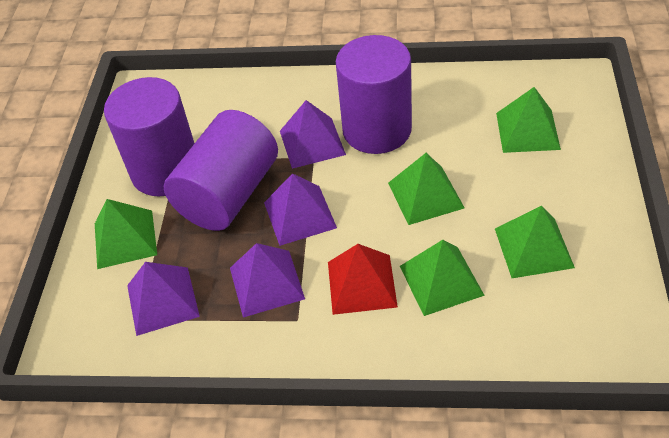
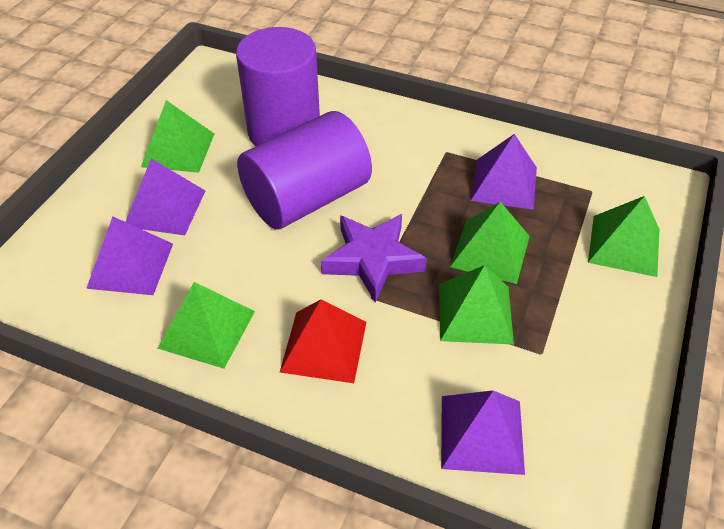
purple cylinder: 3 -> 2
purple star: 0 -> 1

